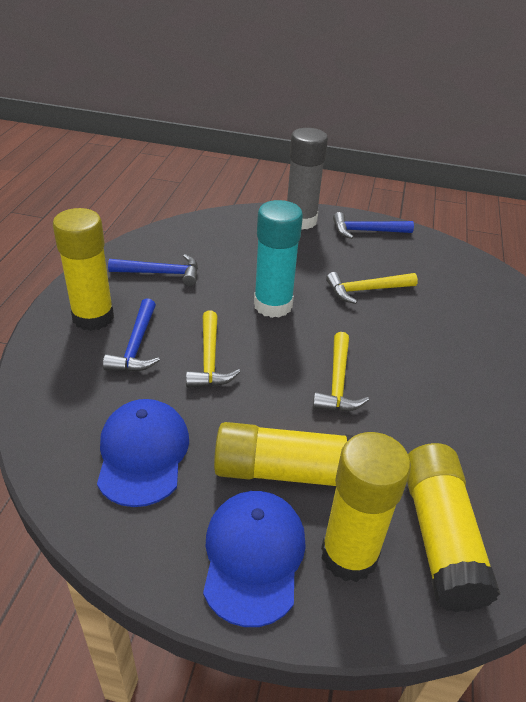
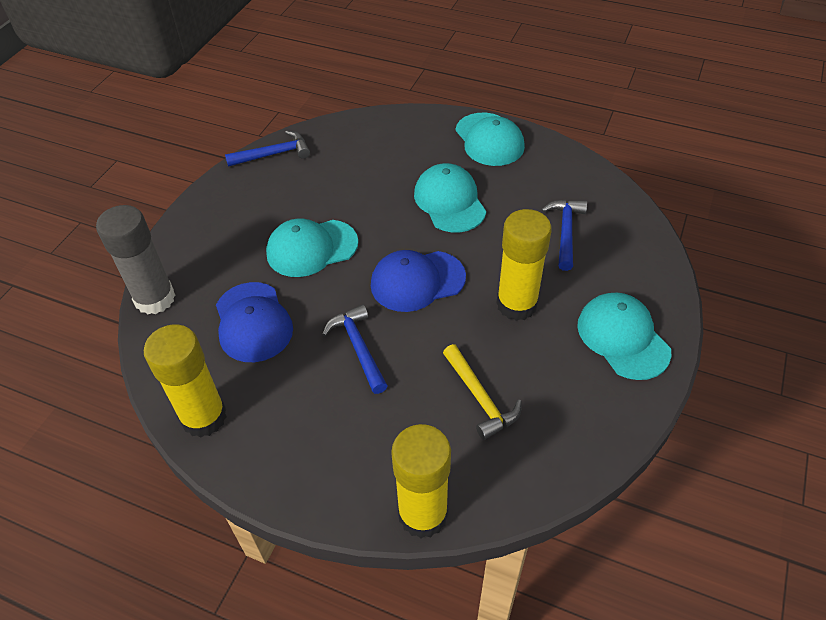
turquoise cap: 0 -> 4
turquoise glue stick: 1 -> 0
yellow glue stick: 4 -> 3
yellow hammer: 3 -> 1

